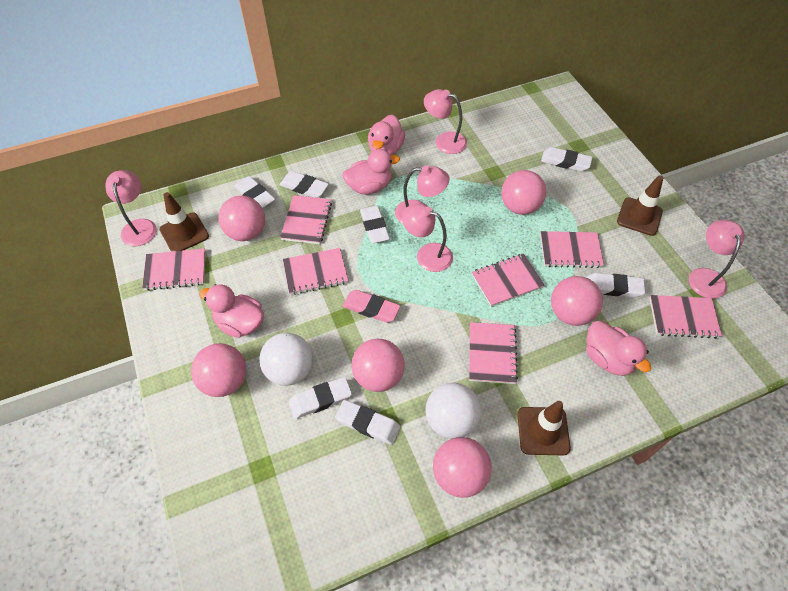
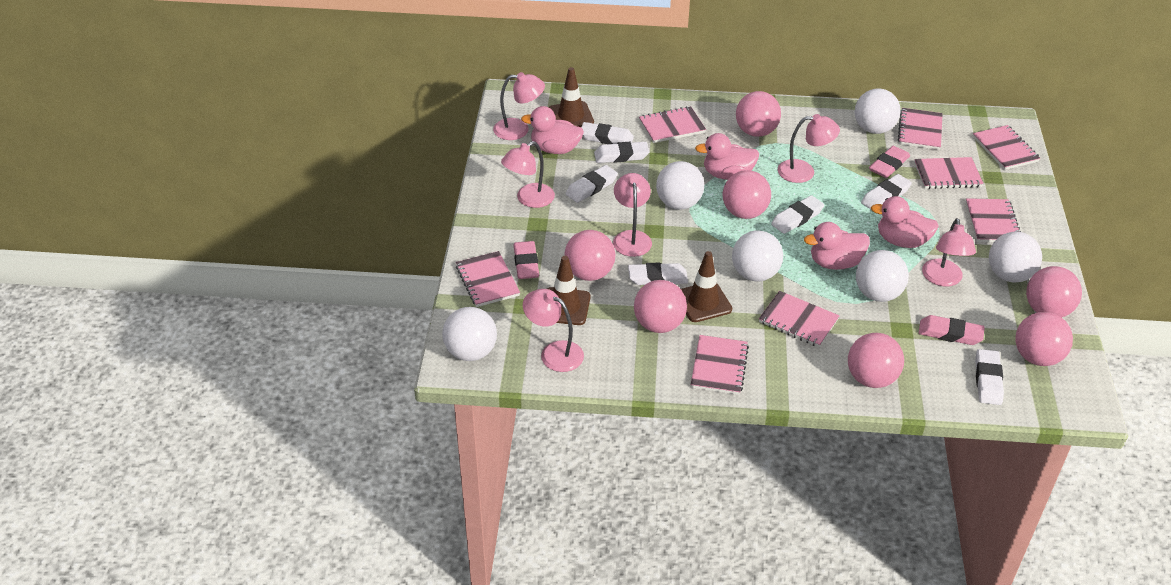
pink ball: 6 -> 7
pink eraser: 1 -> 3
pink lamp: 5 -> 6
pink notebook: 7 -> 8
white ball: 2 -> 6

